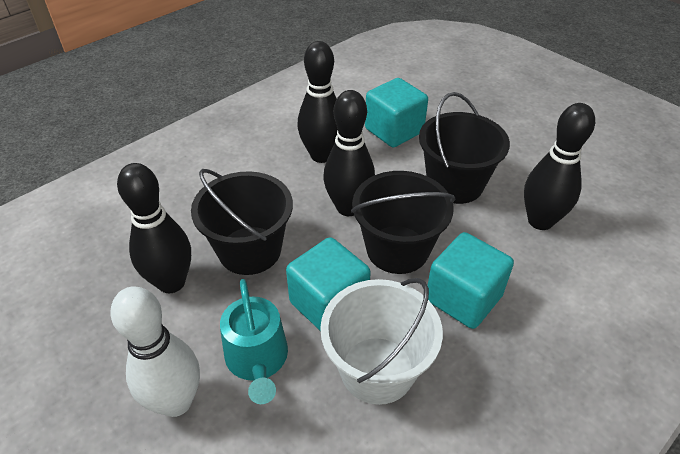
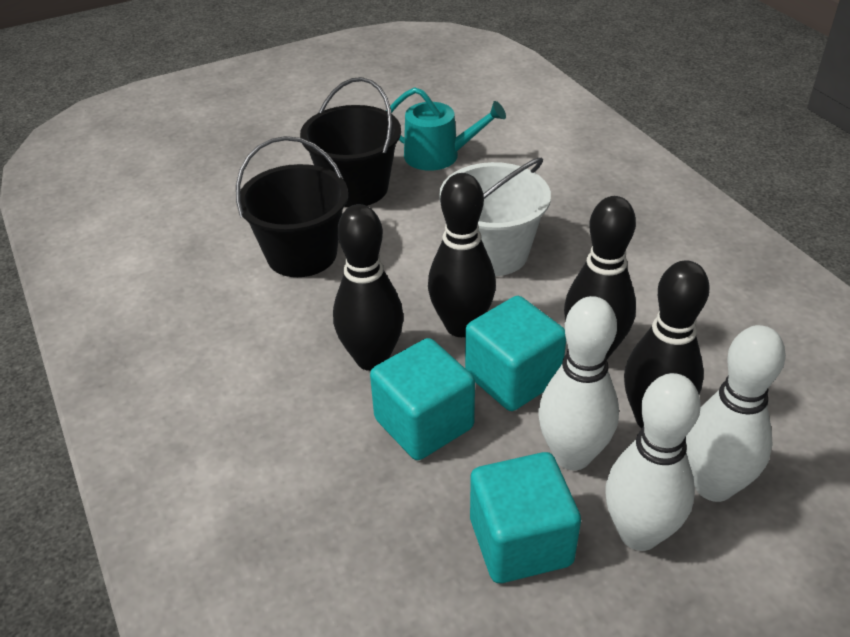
black bucket: 3 -> 2
white bowling pin: 1 -> 3

